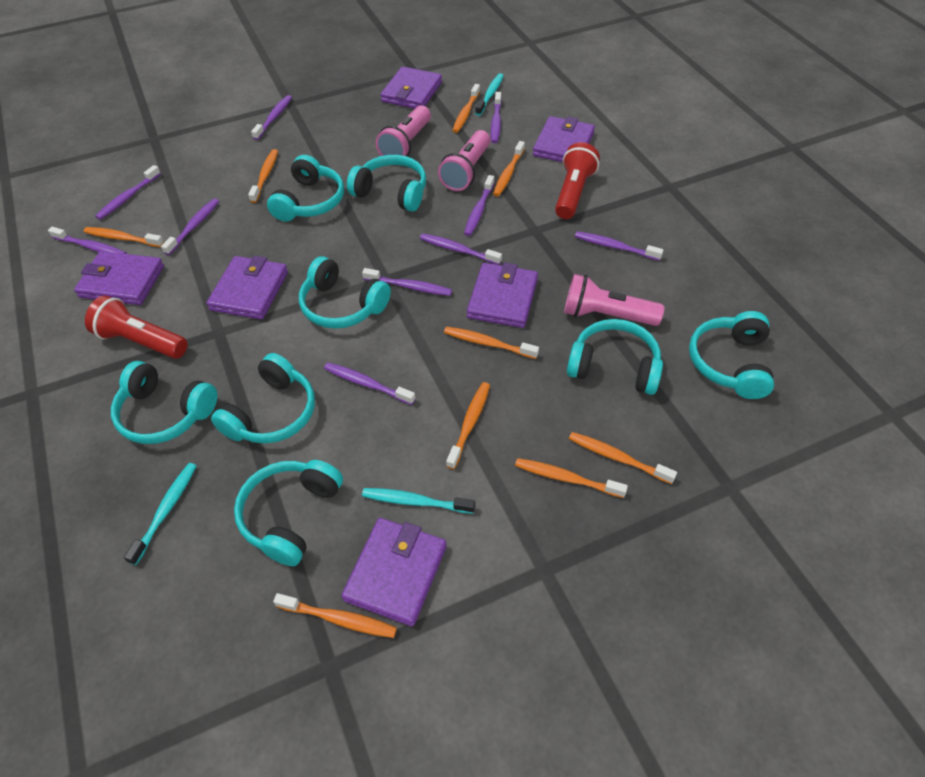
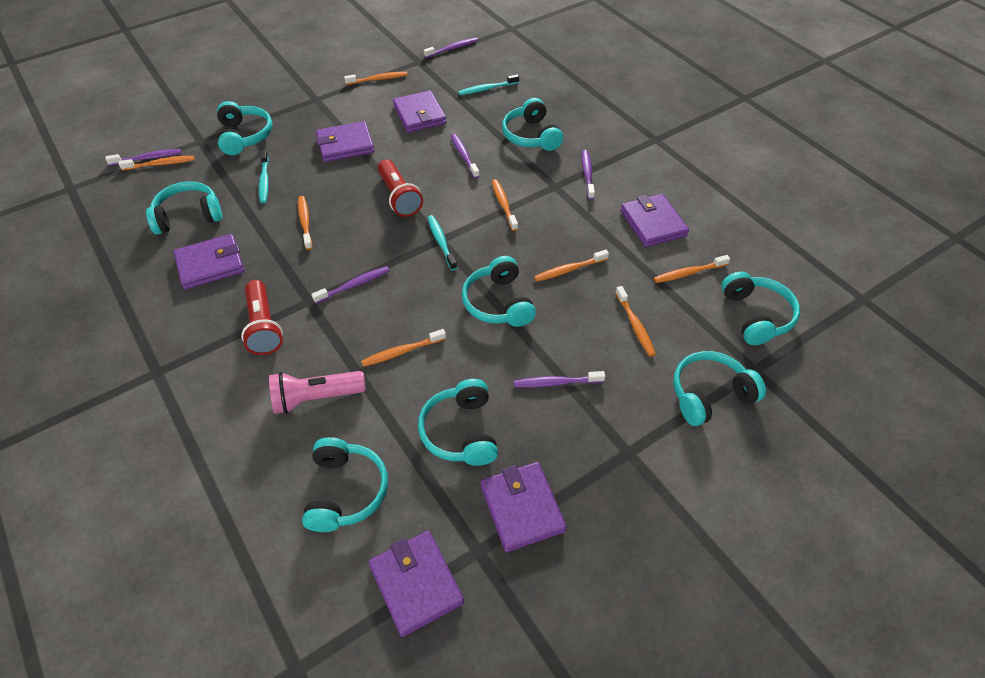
orange toothbrush: 9 -> 8
pink flashlight: 3 -> 1
purple toothbrush: 10 -> 6

